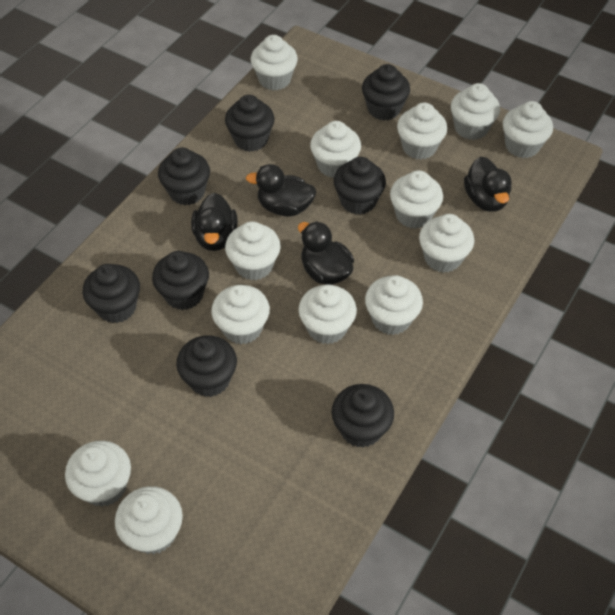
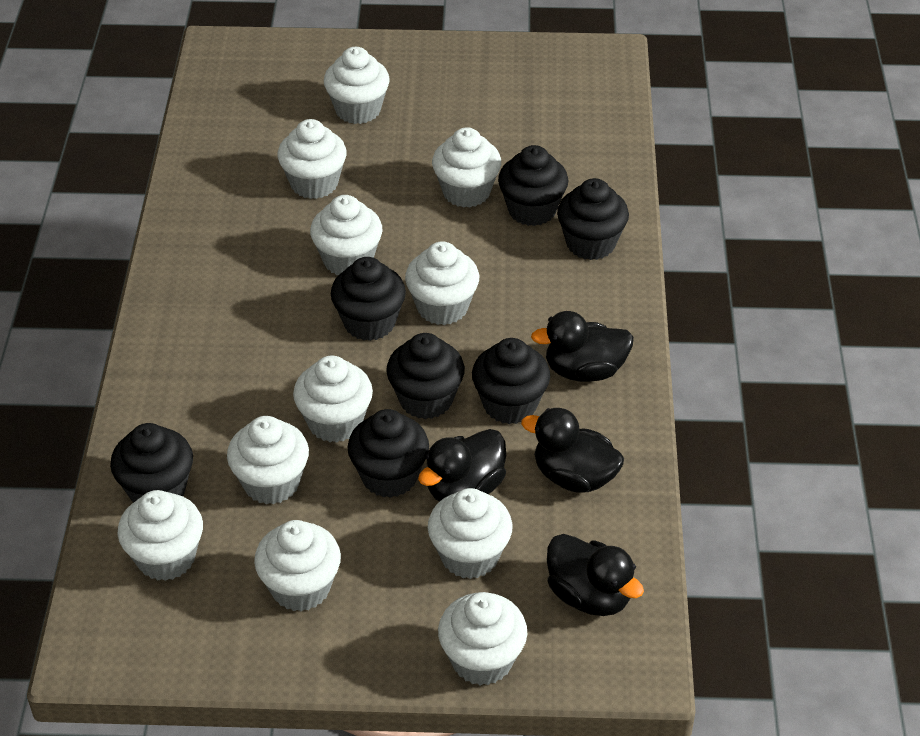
black cupcake: 8 -> 7
white cupcake: 13 -> 11

